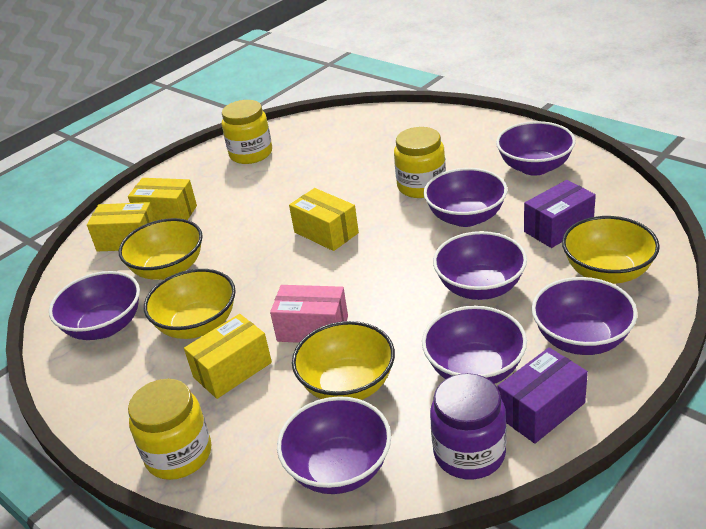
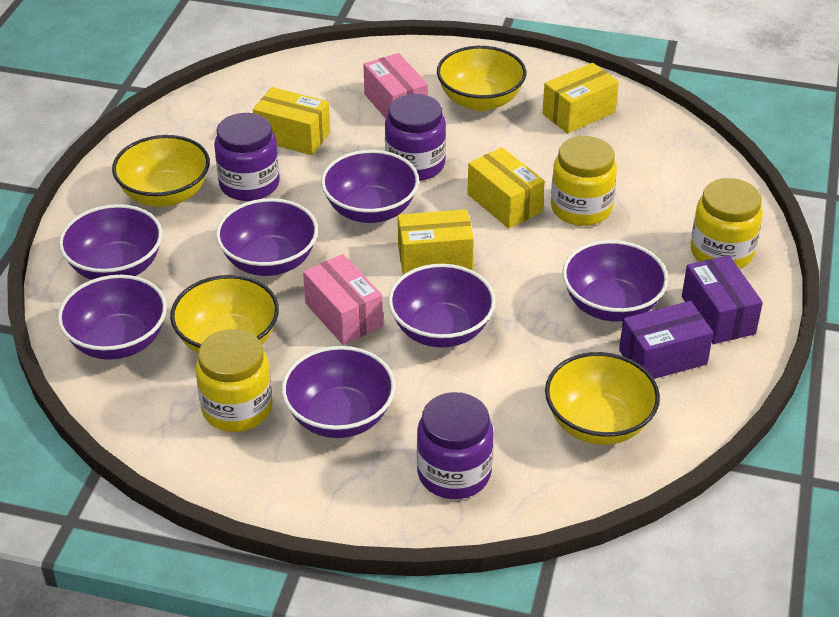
pink box: 1 -> 2
purple jar: 1 -> 3

